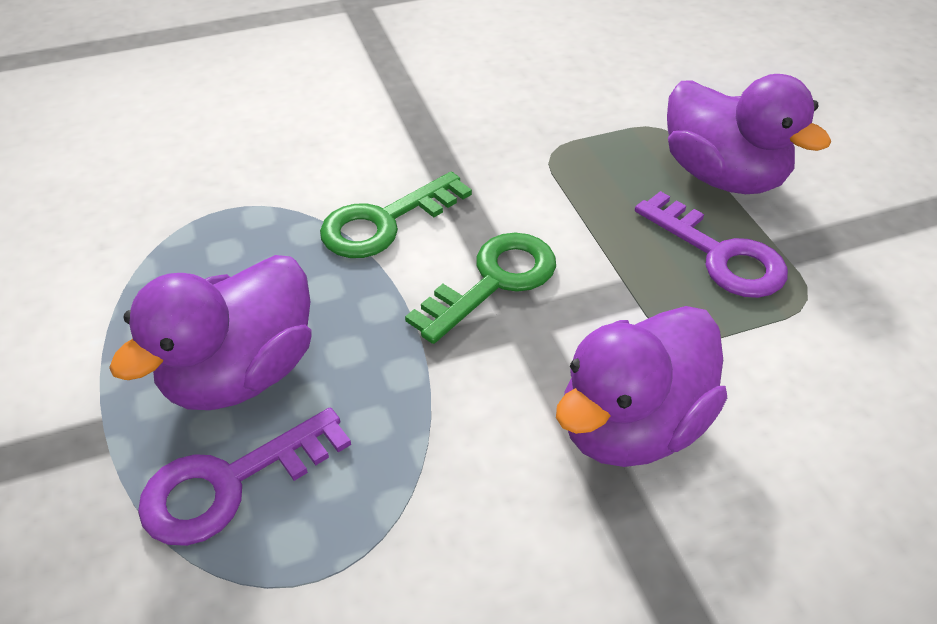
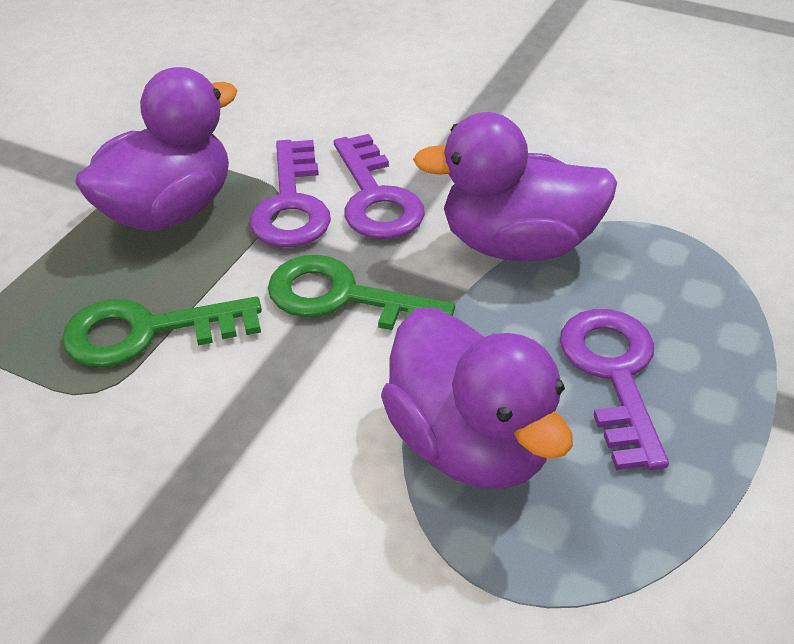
purple key: 2 -> 3

